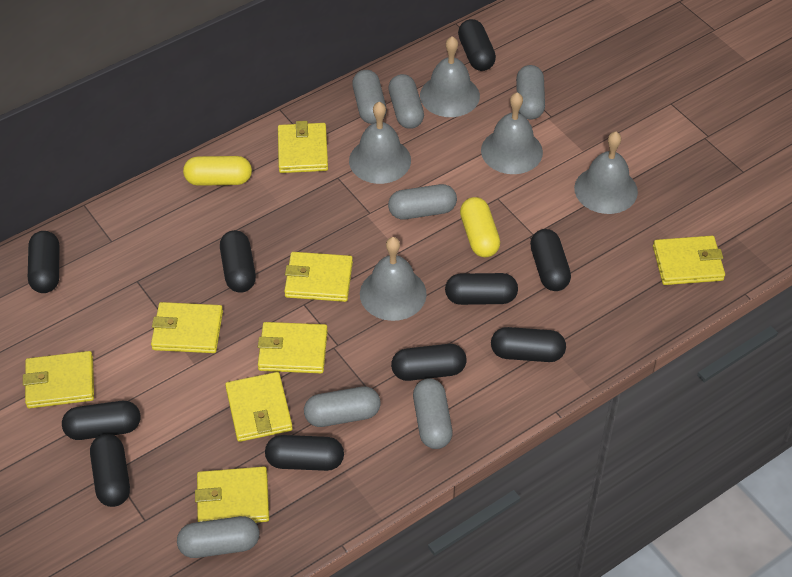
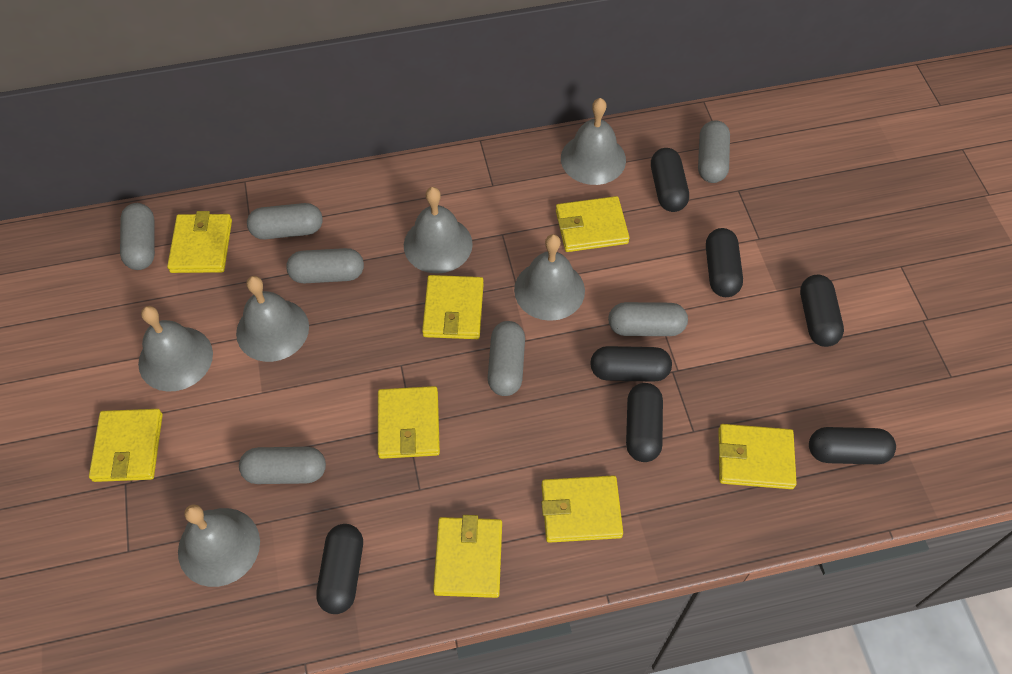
black capsule: 10 -> 7
grey bell: 5 -> 6
yellow capsule: 2 -> 0

